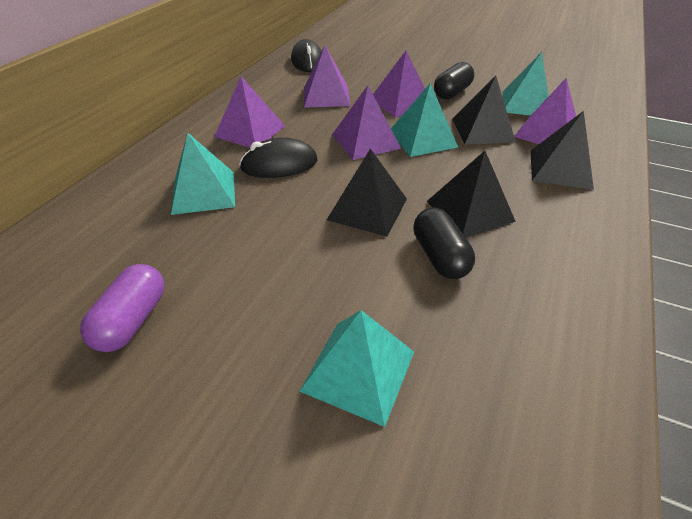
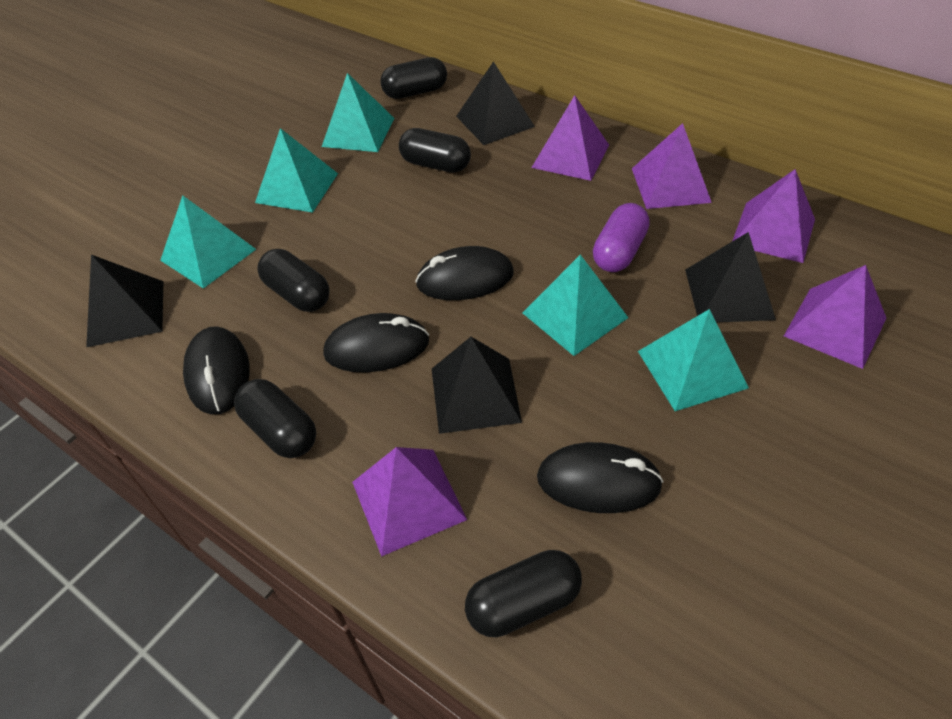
black capsule: 2 -> 5
black mouse: 2 -> 4
turquoise pyramid: 4 -> 5

